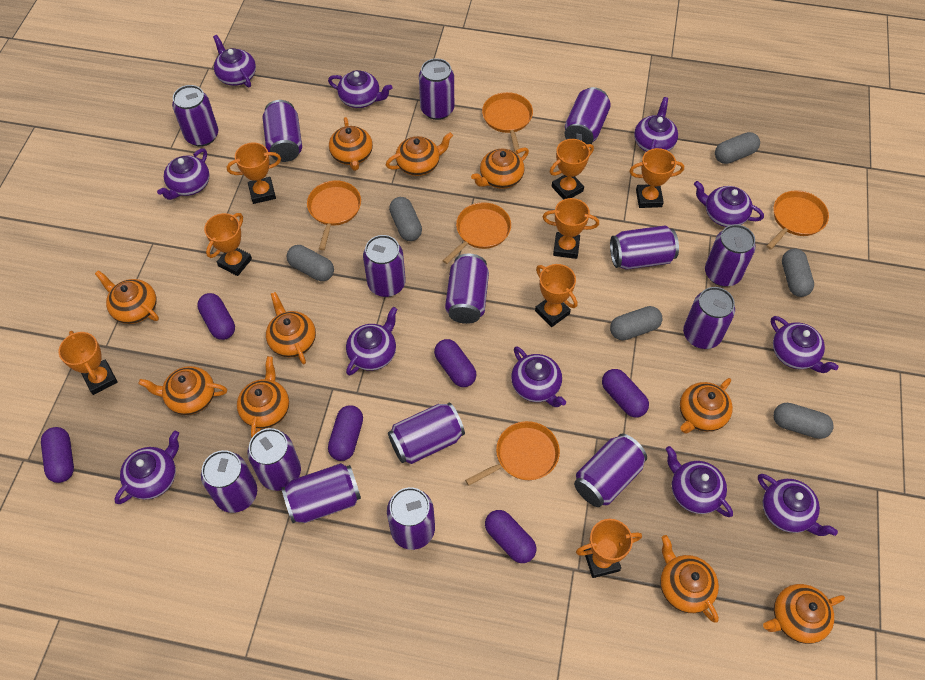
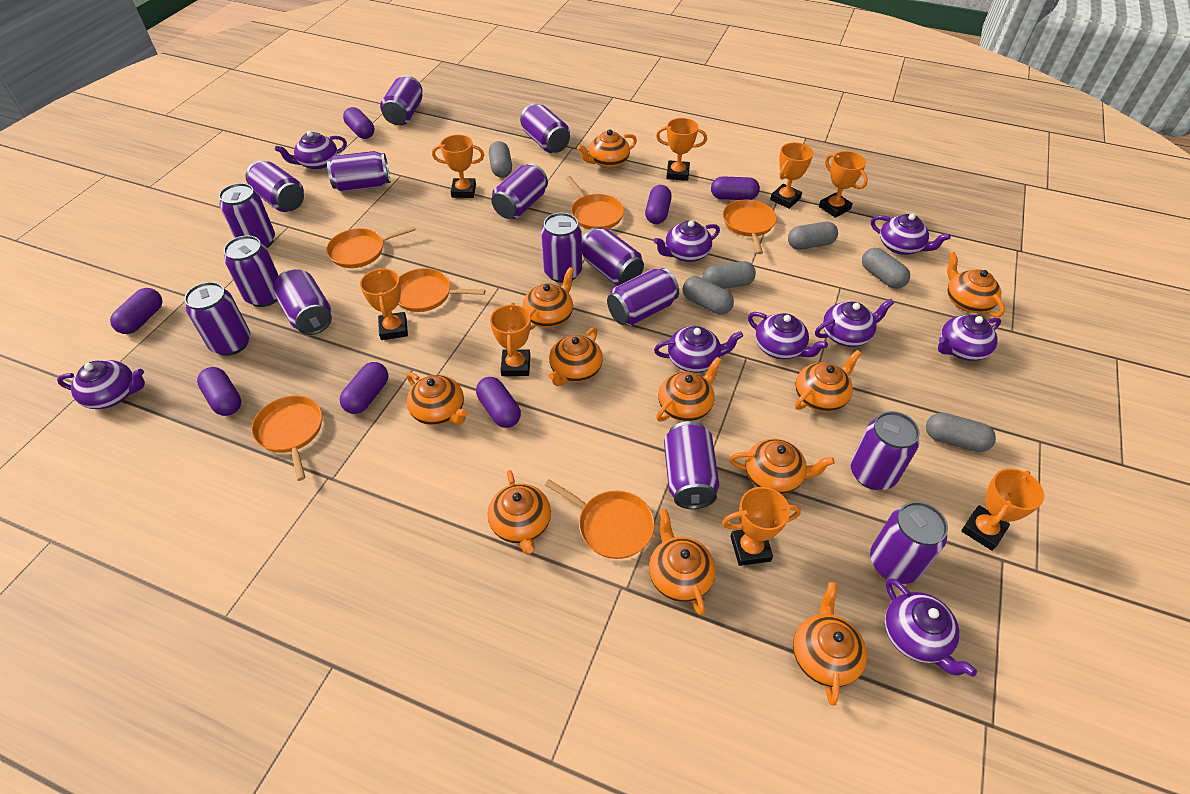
orange pan: 5 -> 6
orange teapot: 10 -> 11
purple capsule: 6 -> 7
purple teapot: 11 -> 9

